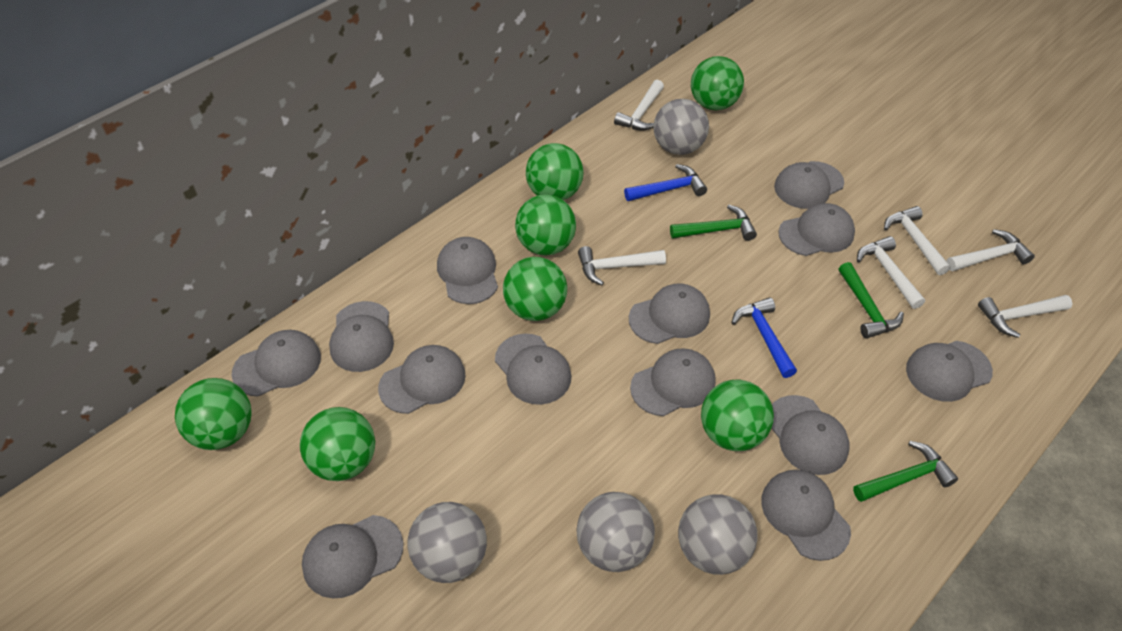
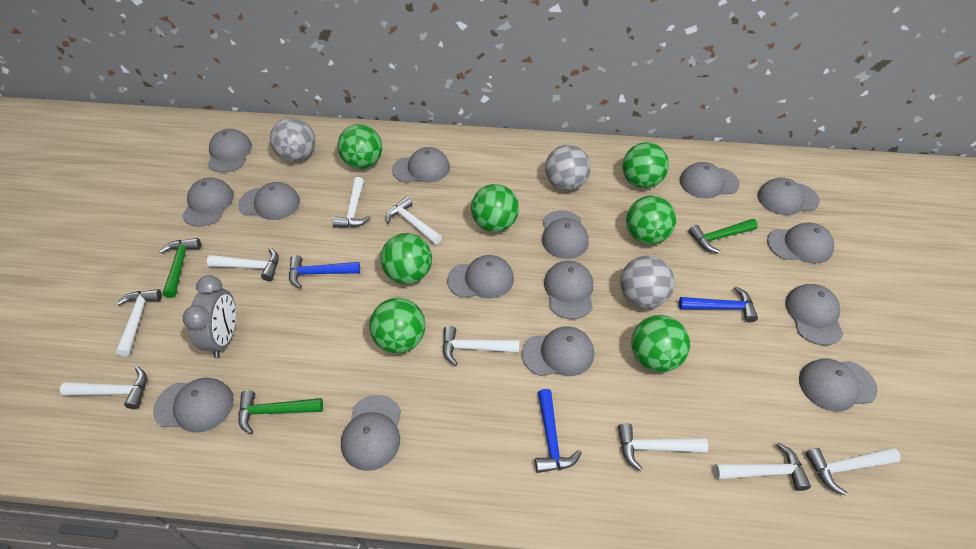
blue hammer: 2 -> 3
grey ball: 4 -> 3
grey cap: 13 -> 15
grey clock: 0 -> 1
white hammer: 6 -> 9

